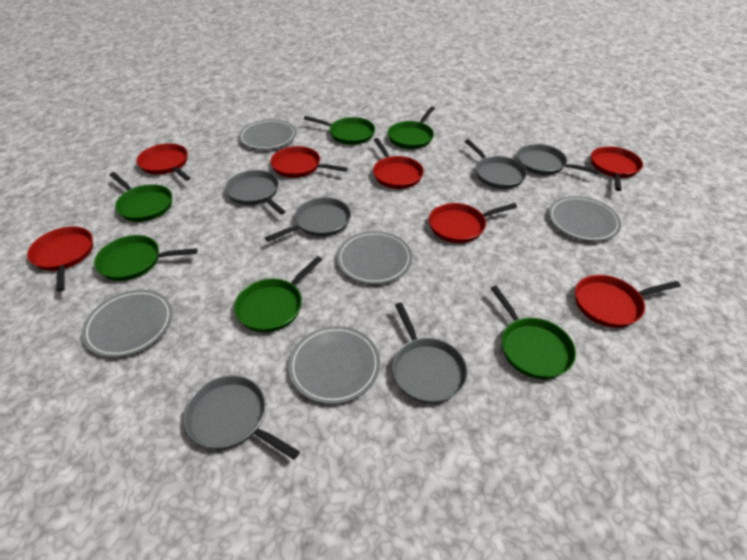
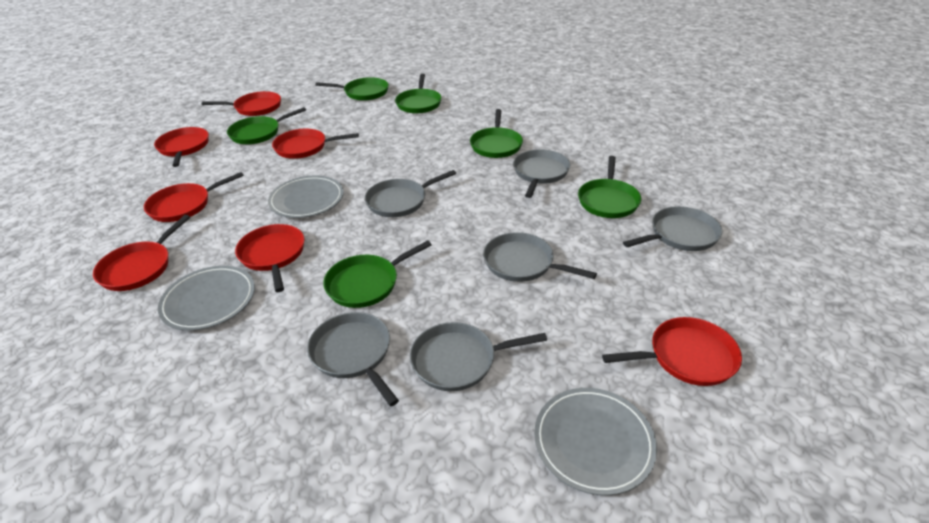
grey plate: 5 -> 3

